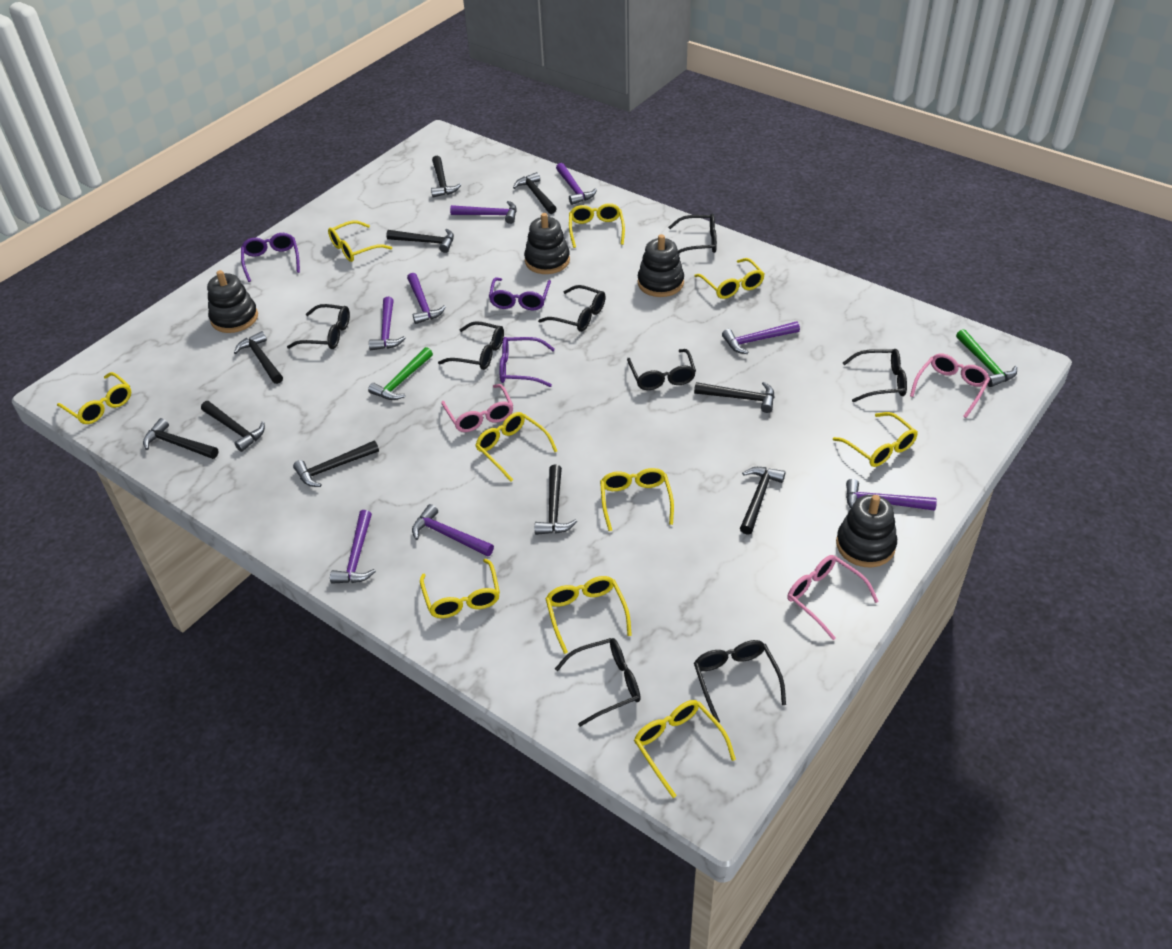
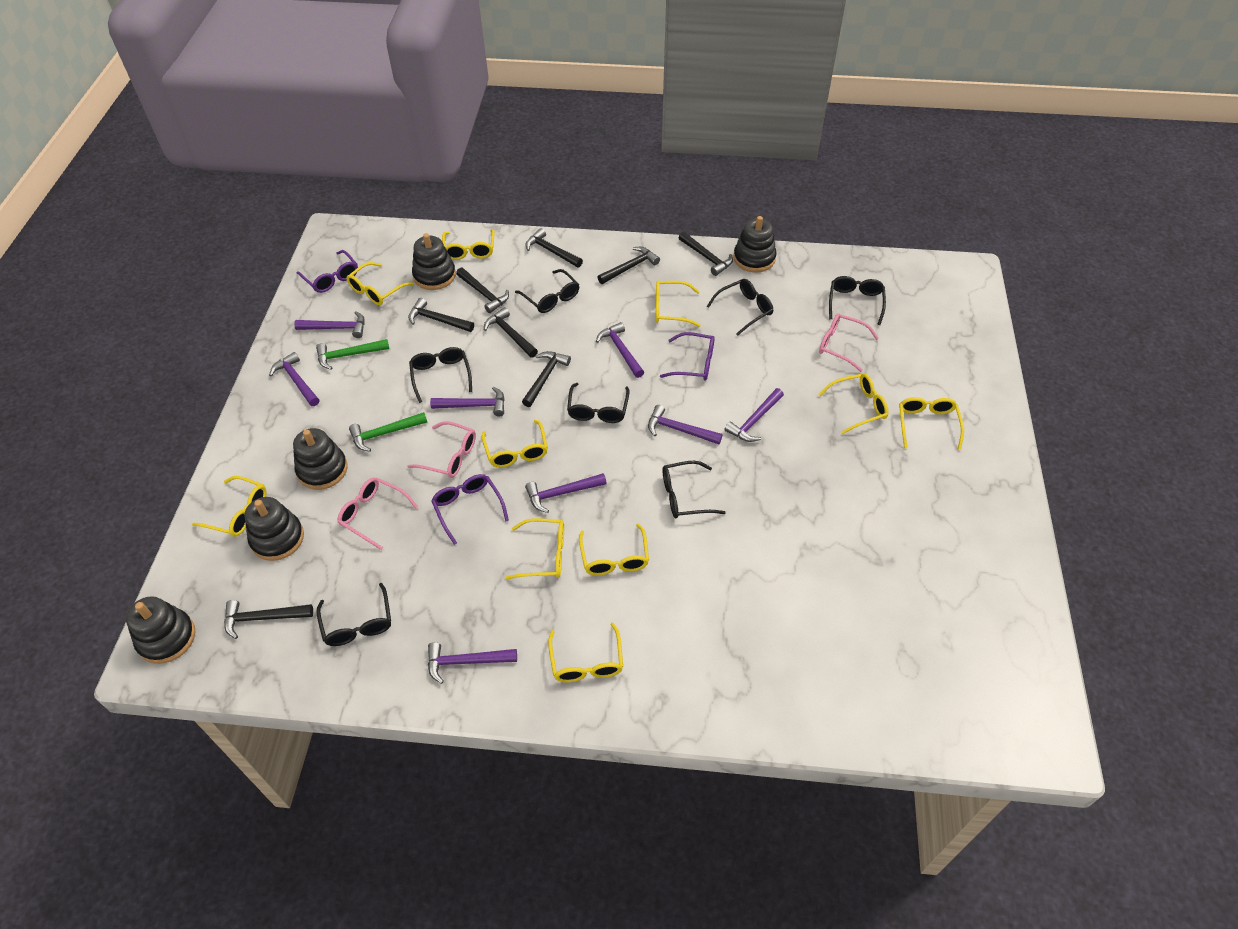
black glasses: 8 -> 7
black hammer: 10 -> 8
black stacking toy: 4 -> 5

